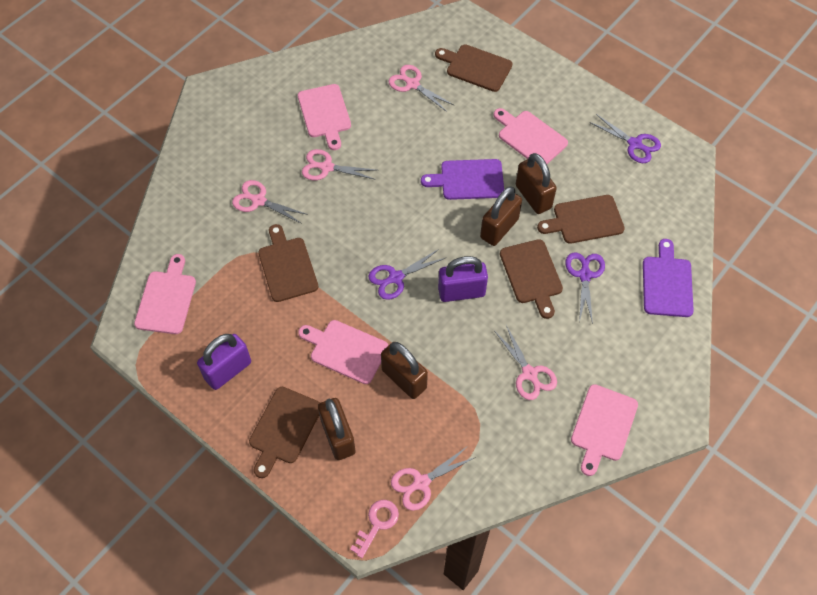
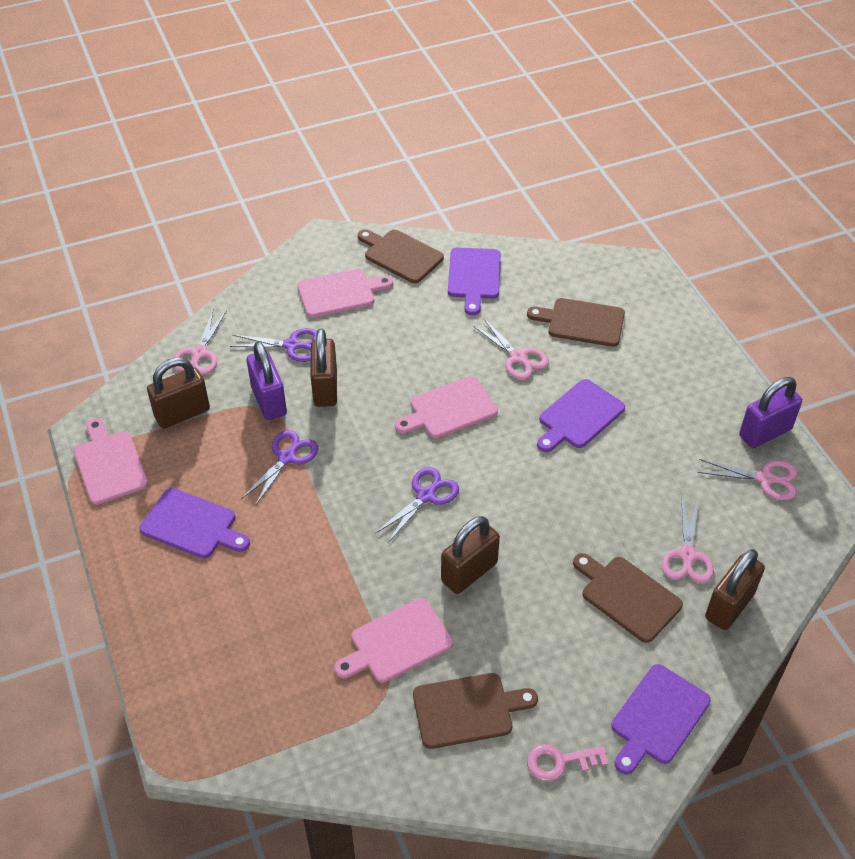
brown cutting board: 5 -> 4
pink cutting board: 5 -> 4
pink scissors: 5 -> 4
purple cutting board: 2 -> 4

